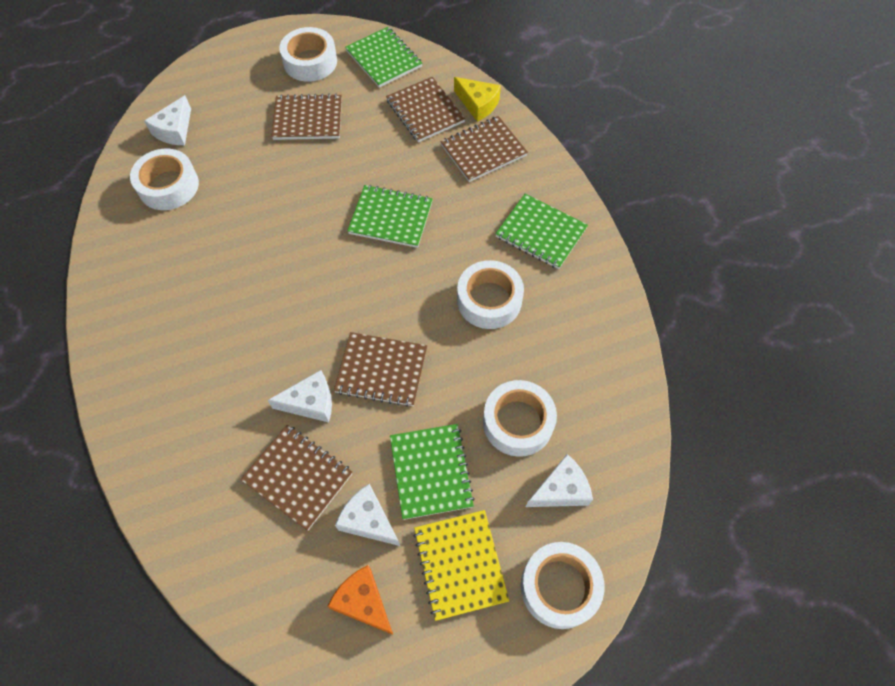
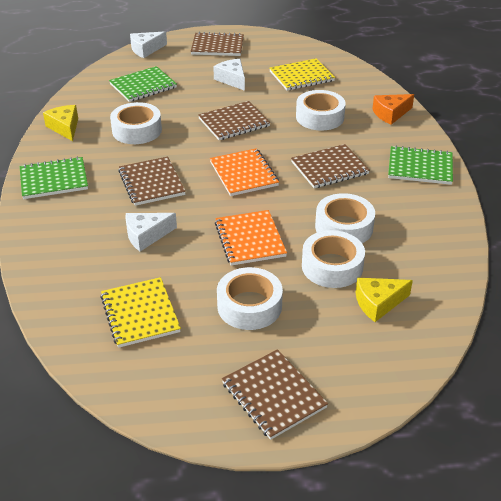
green notebook: 4 -> 3
orange notebook: 0 -> 2
white cheese: 4 -> 3
yellow cheese: 1 -> 2
yellow notebook: 1 -> 2

